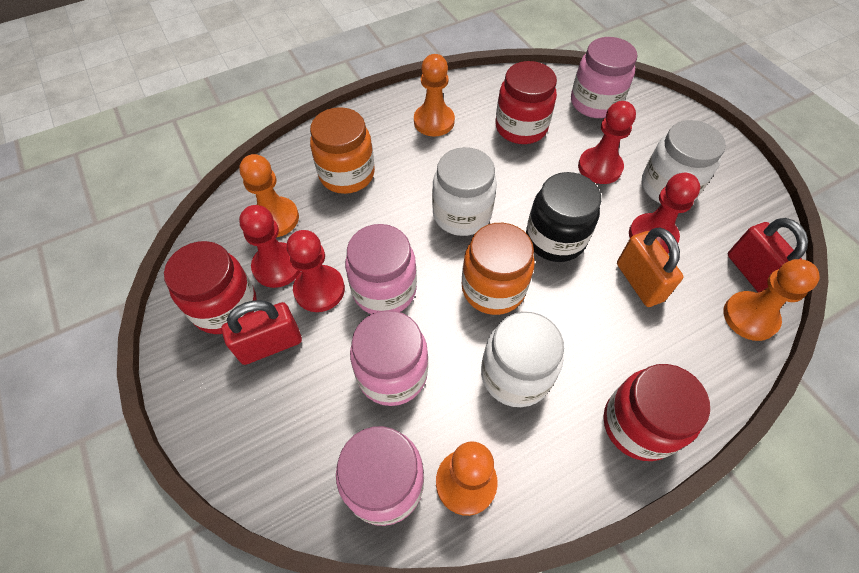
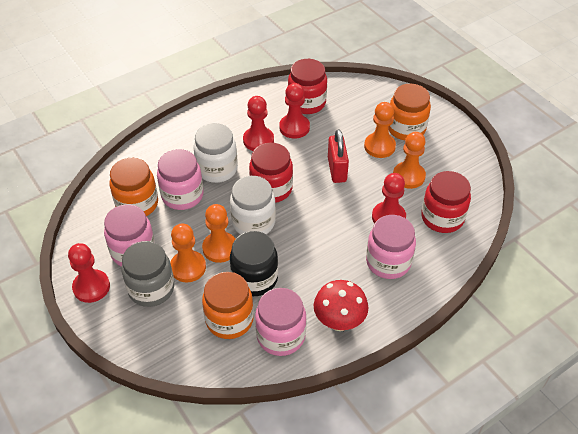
grey jar: 0 -> 1
orange jar: 2 -> 3
orange padlock: 1 -> 0
red mushroom: 0 -> 1
red padlock: 2 -> 1
white jar: 3 -> 2

